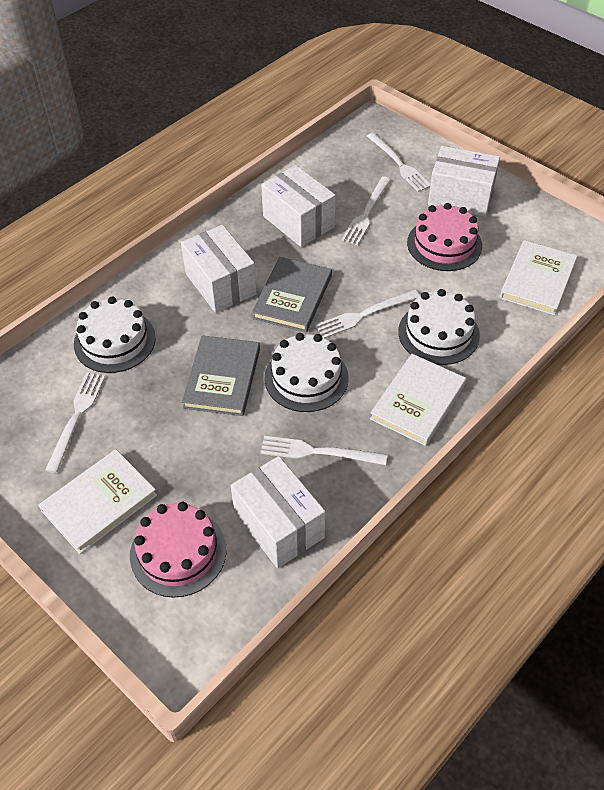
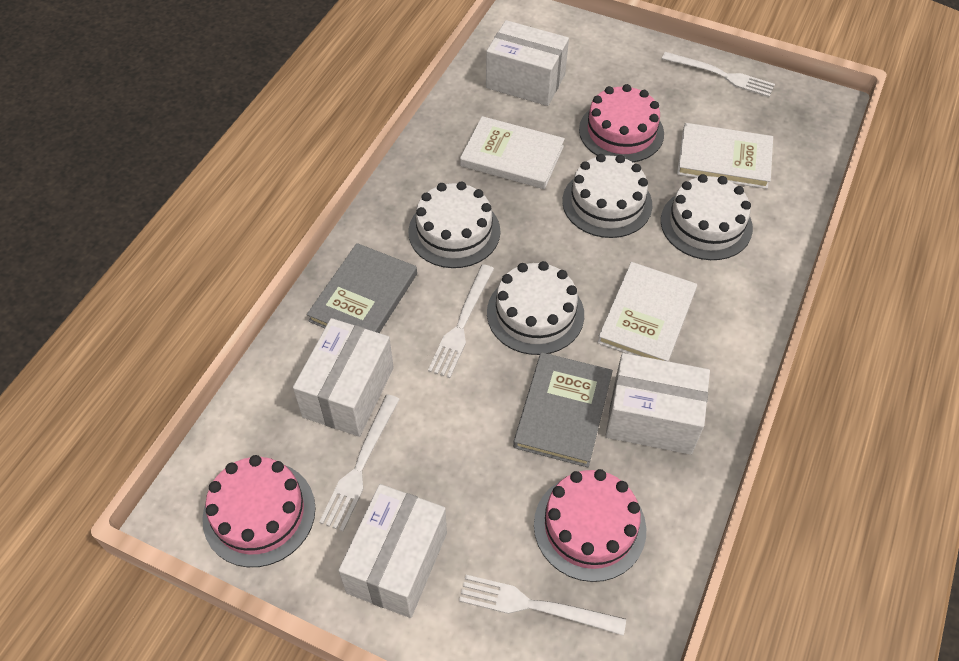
pink cake: 2 -> 3
white cake: 3 -> 4
white fork: 5 -> 4

